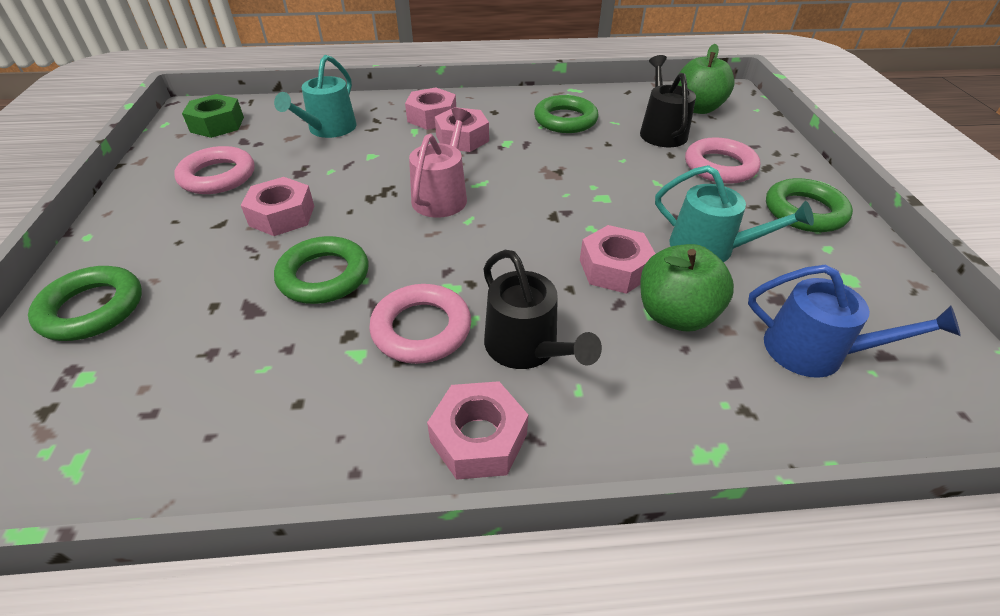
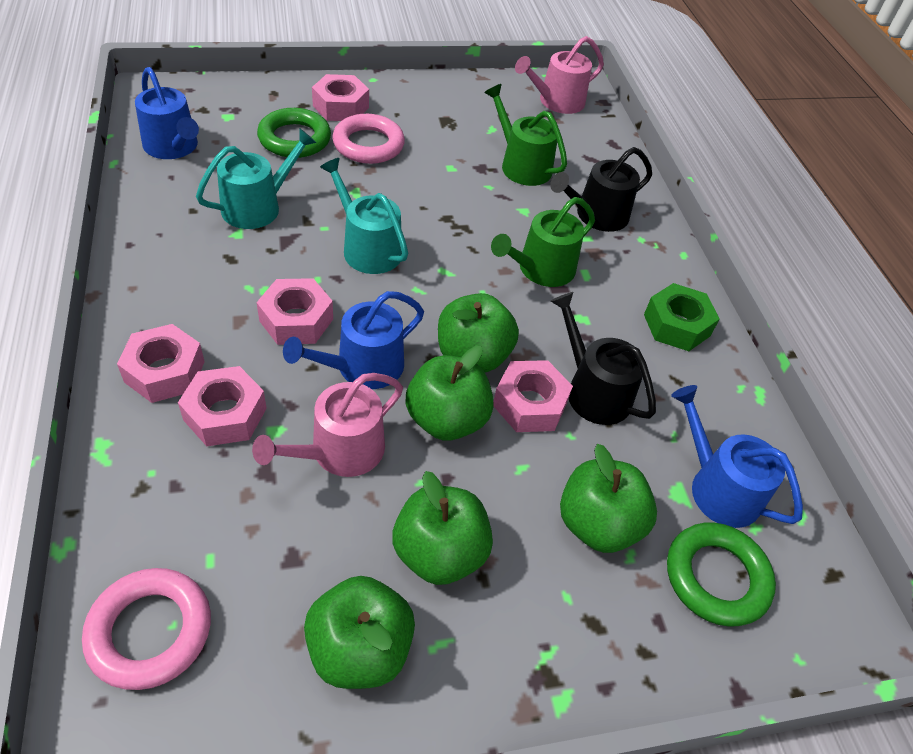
blue watering can: 1 -> 3
green apple: 2 -> 5
green ring: 4 -> 2
green watering can: 0 -> 2
pink ring: 3 -> 2
pink watering can: 1 -> 2

